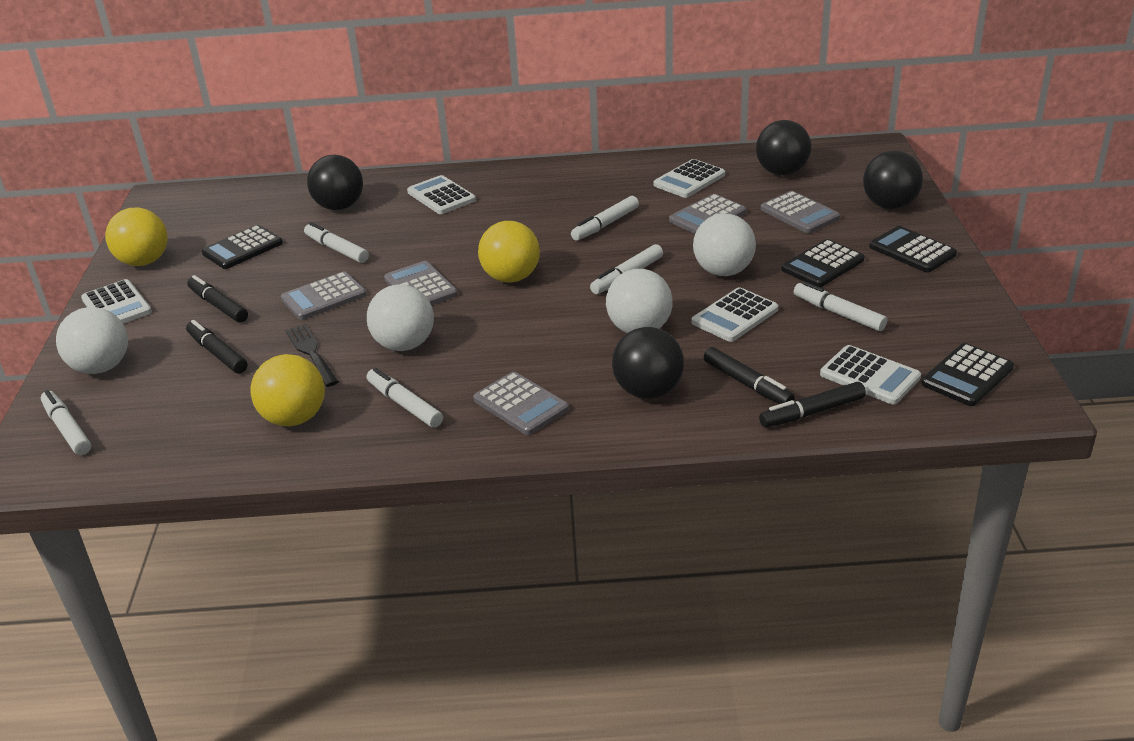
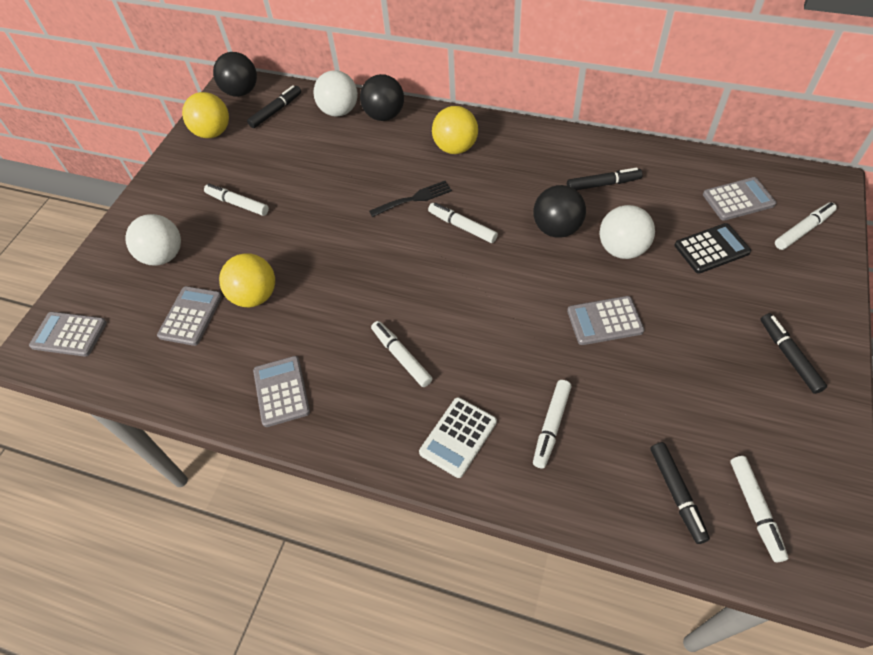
black ball: 4 -> 3
black calculator: 4 -> 1
white ball: 4 -> 3
white calculator: 5 -> 1

